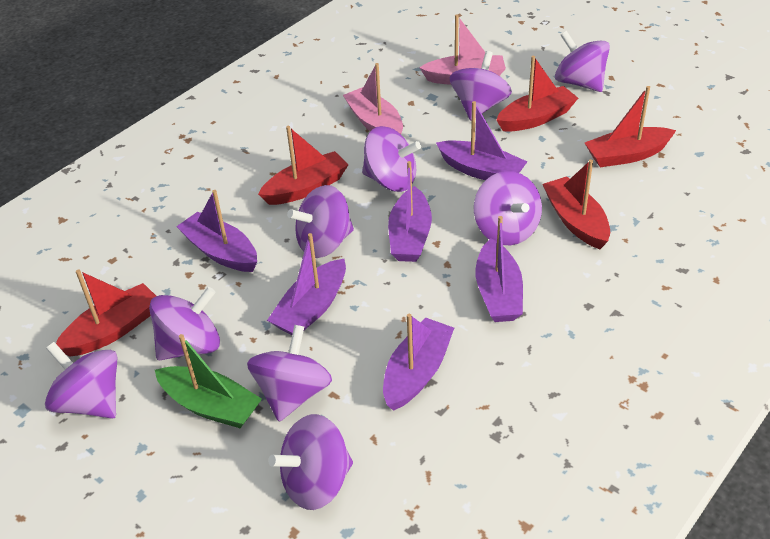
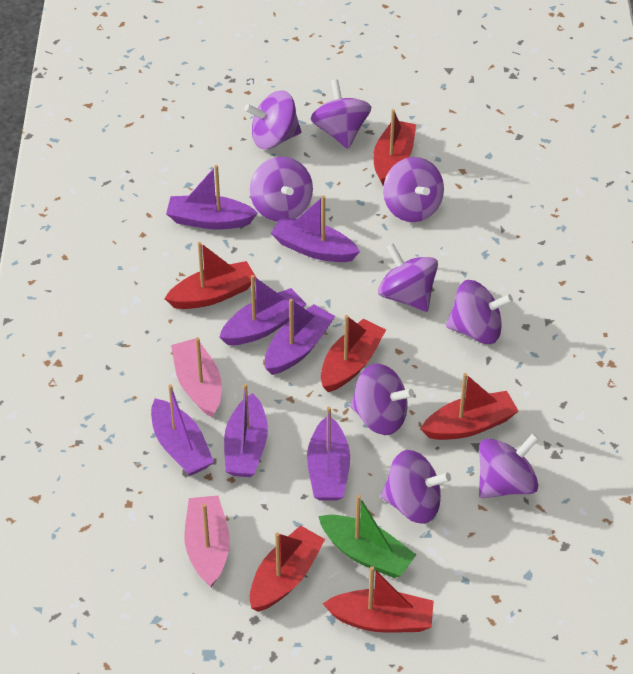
purple boat: 6 -> 7
red boat: 5 -> 6

